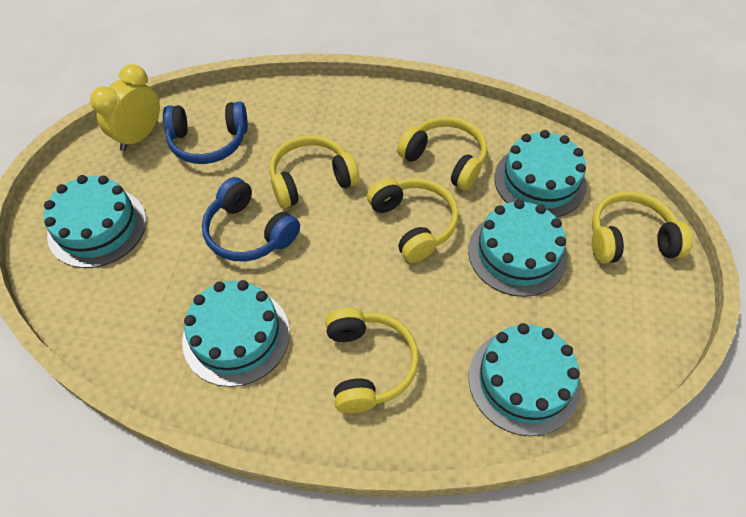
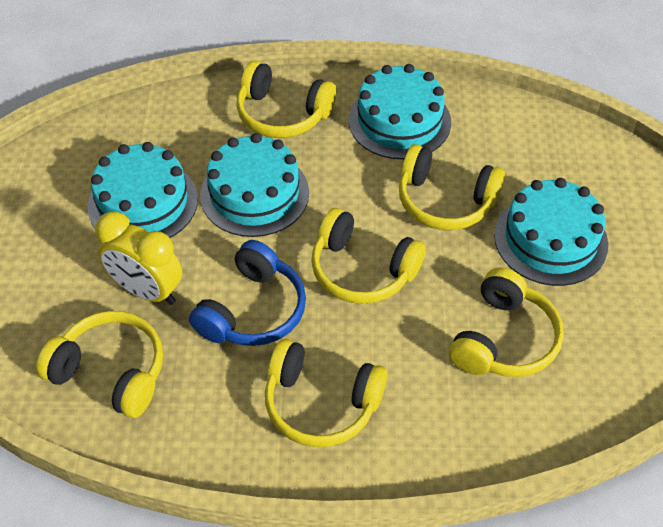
blue headphones: 2 -> 1
turquoise cake: 5 -> 4
yellow headphones: 5 -> 6

